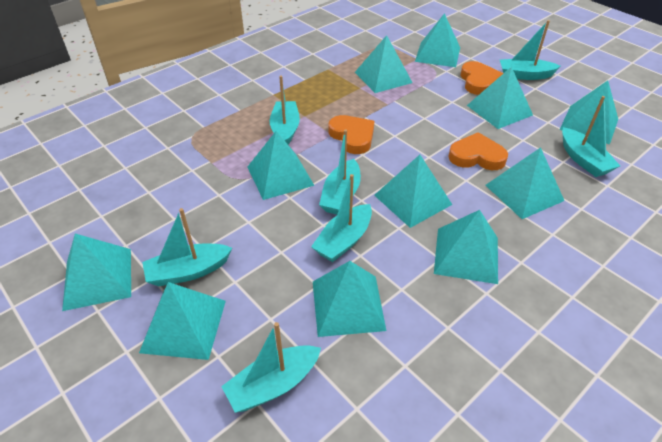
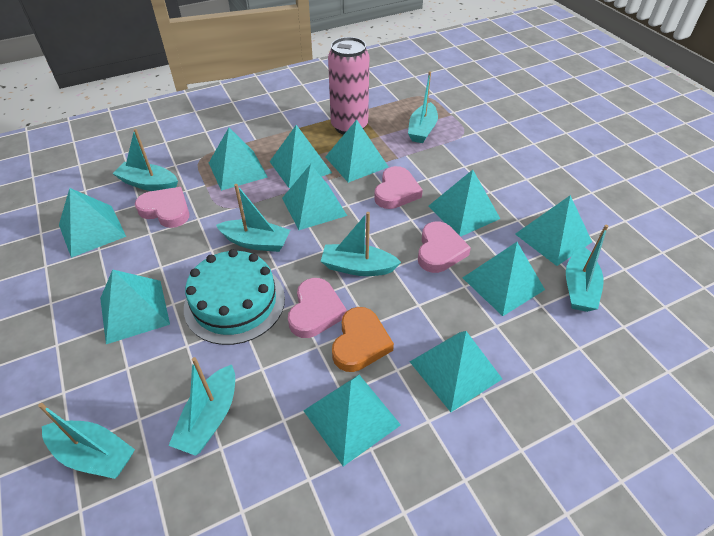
orange heart: 3 -> 1
pink can: 0 -> 1
pink heart: 0 -> 4
turquoise cake: 0 -> 1

